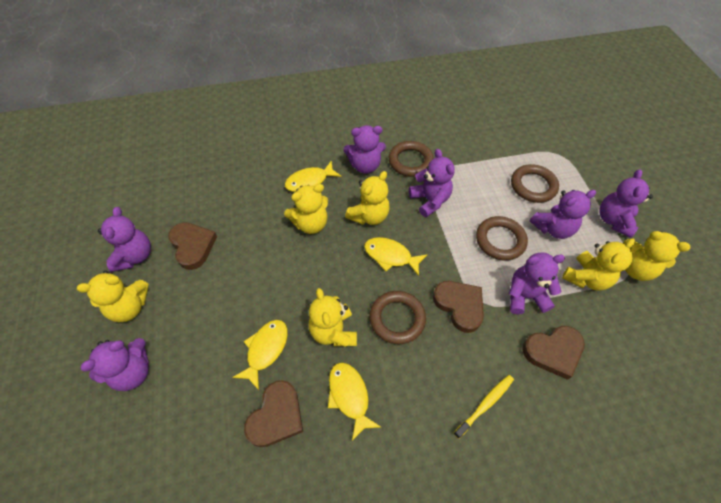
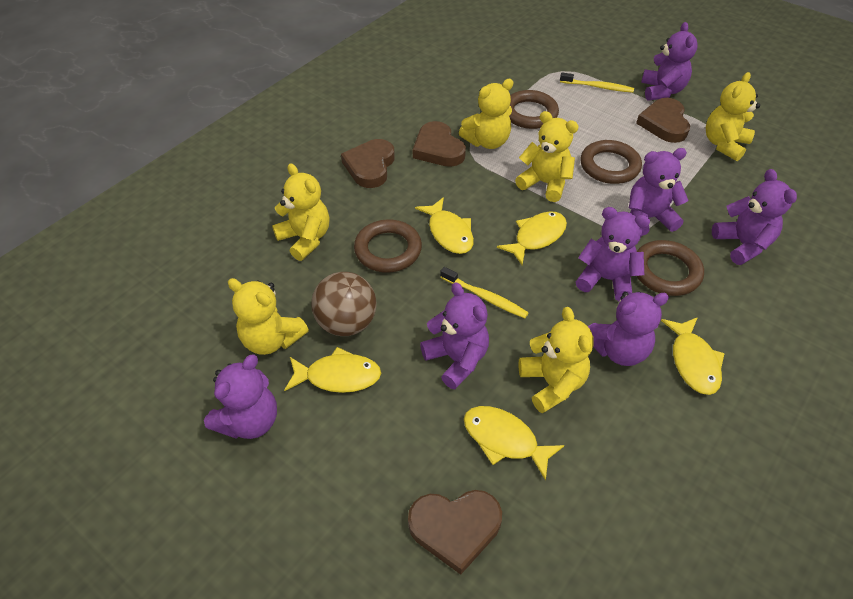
brown ball: 0 -> 1
yellow fish: 4 -> 5
yellow toothbrush: 1 -> 2

